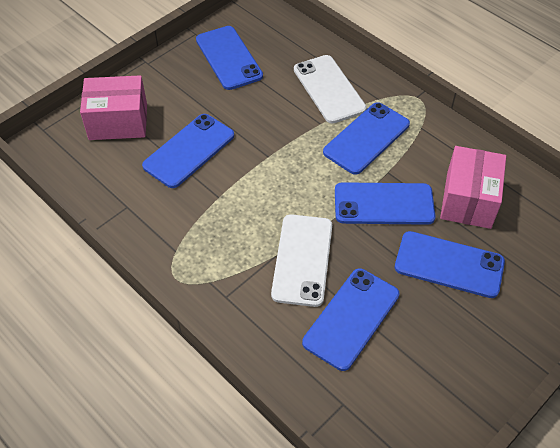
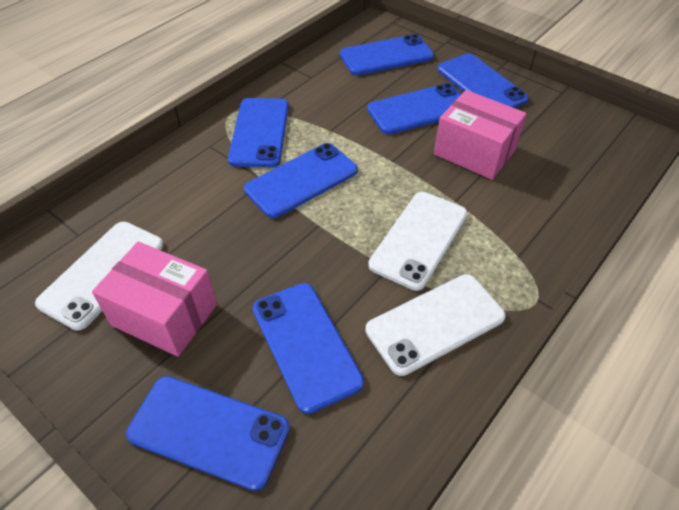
blue phone: 6 -> 7
white phone: 2 -> 3

